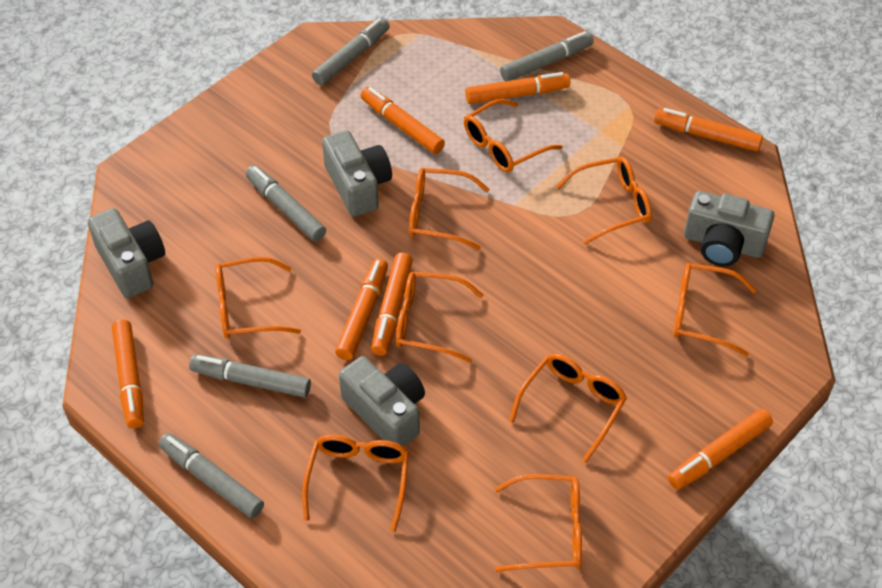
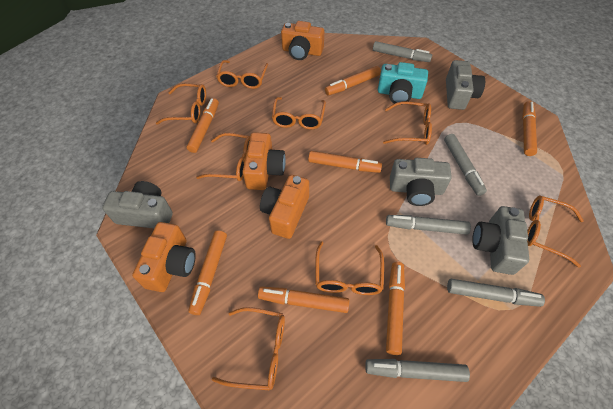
orange camera: 0 -> 4
orange glasses: 9 -> 8
turquoise camera: 0 -> 1

